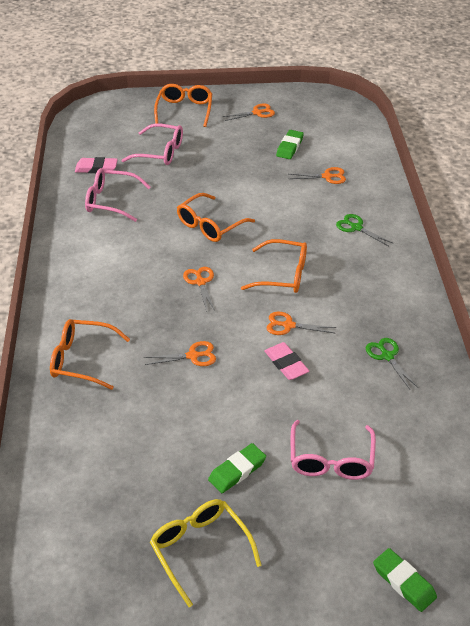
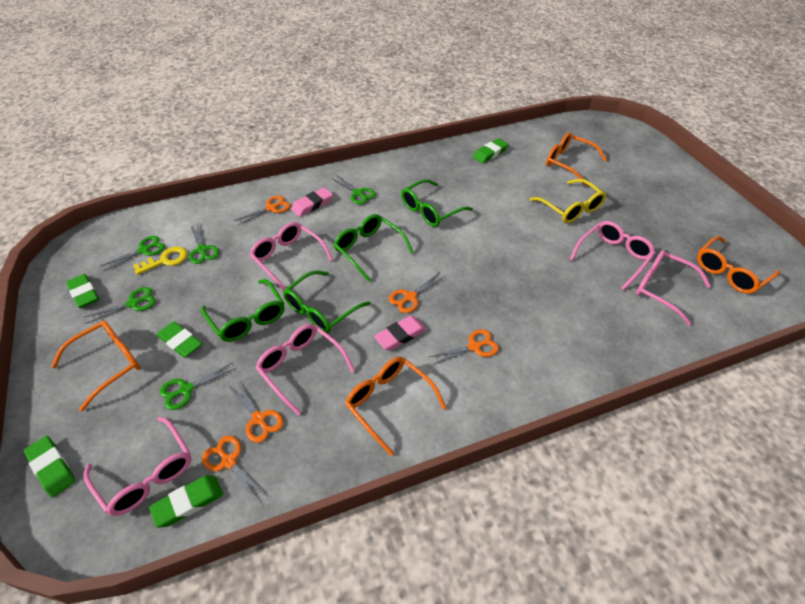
green eraser: 3 -> 5
green glasses: 0 -> 4
green scissors: 2 -> 5
pink glasses: 3 -> 5
yellow key: 0 -> 1

